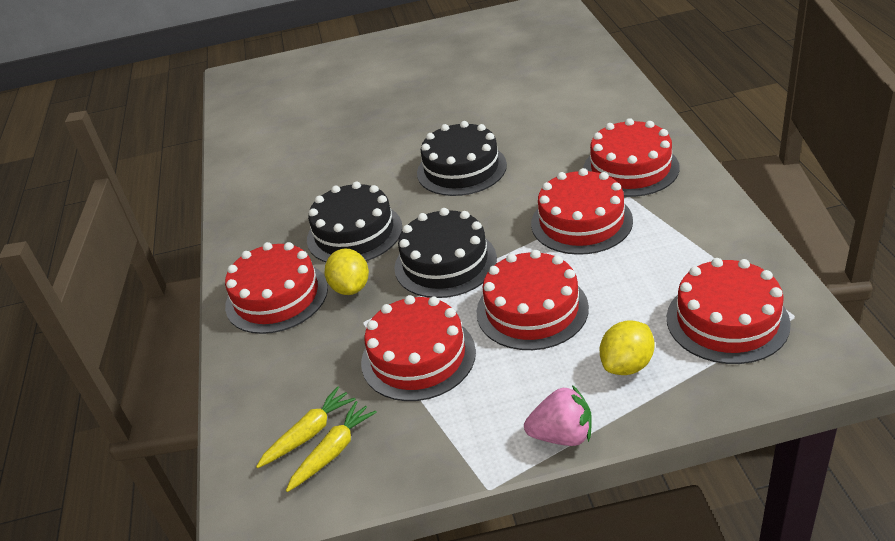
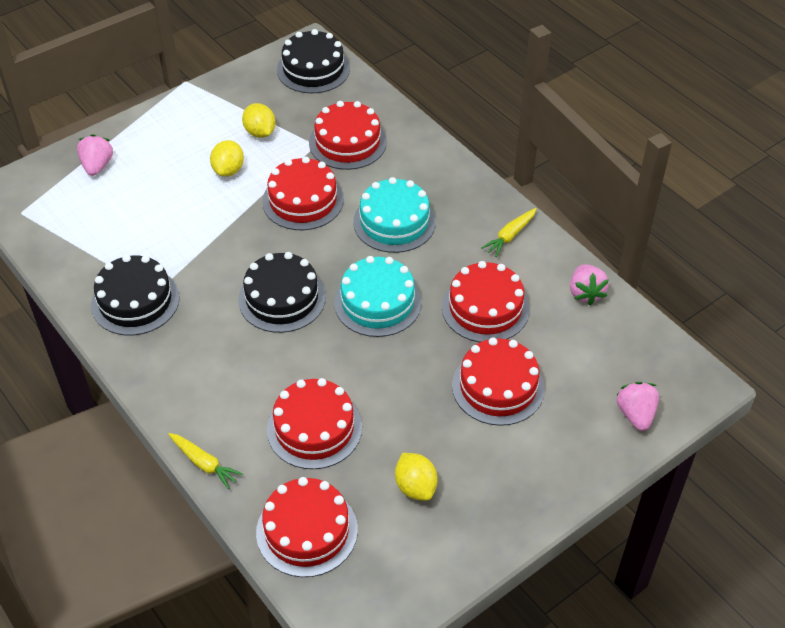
pink strawberry: 1 -> 3
turquoise cake: 0 -> 2
yellow lemon: 2 -> 3

